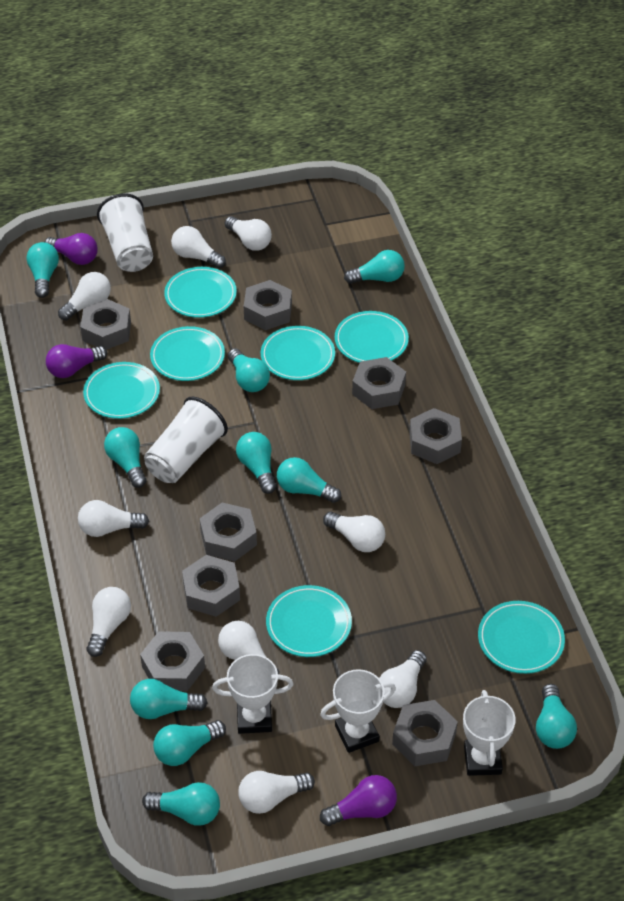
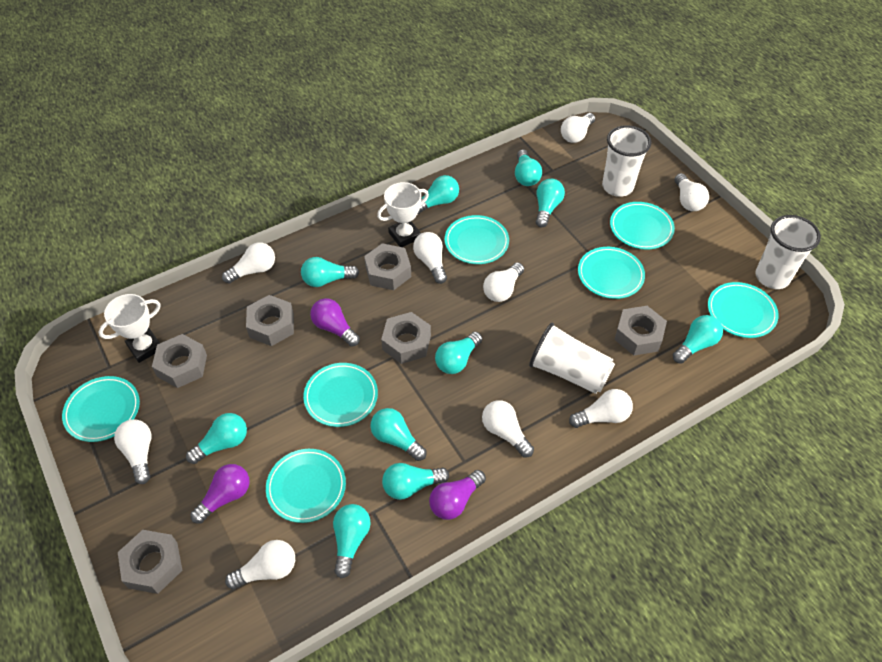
grey nut: 8 -> 6
white cup: 2 -> 3
white trophy: 3 -> 2

